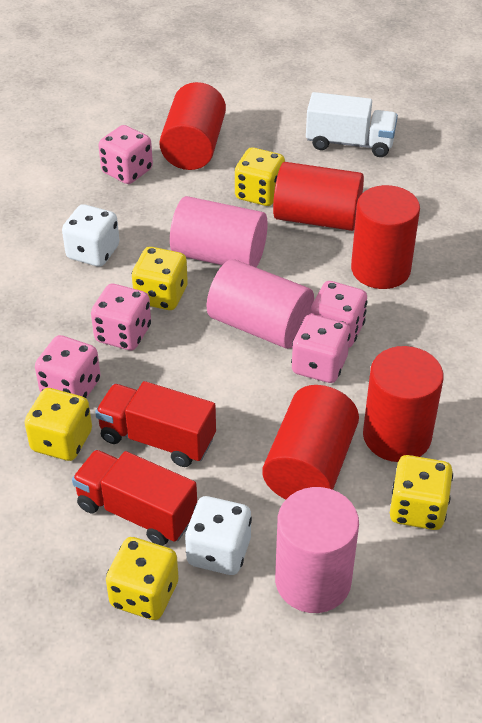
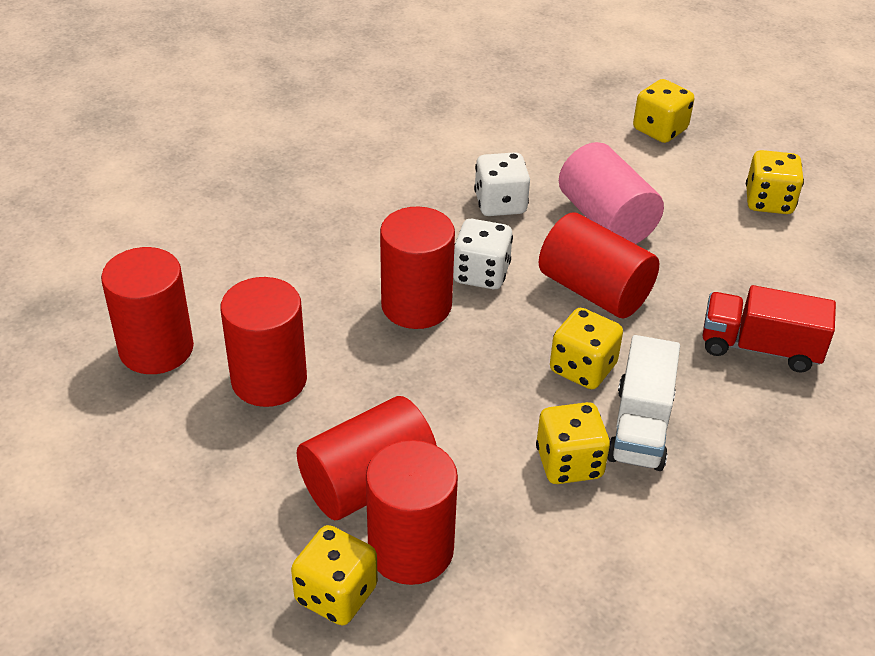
pink cylinder: 3 -> 1
pink dice: 5 -> 0
red cylinder: 5 -> 6
red truck: 2 -> 1

